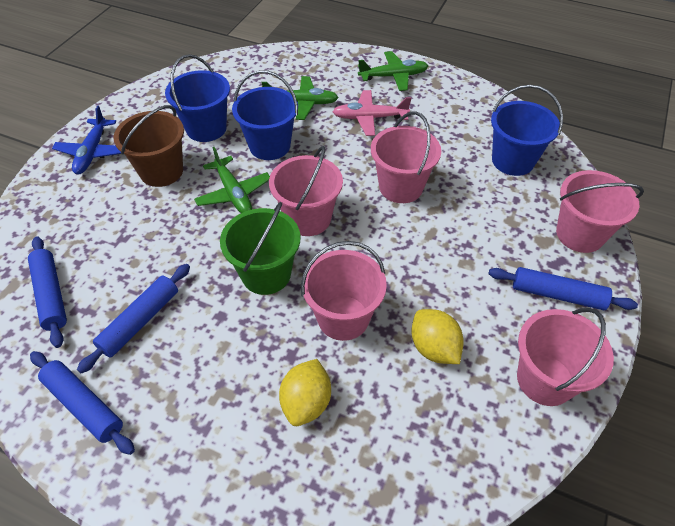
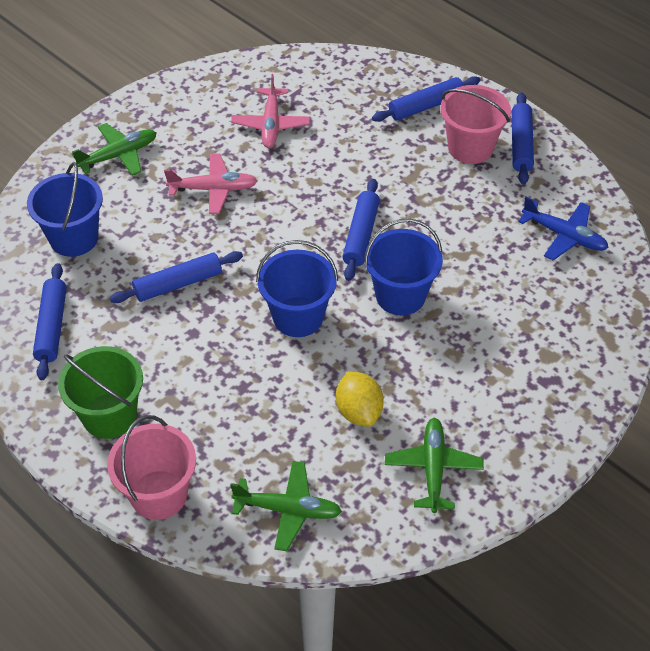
blue rolling pin: 4 -> 5
brown bucket: 1 -> 0
pink bucket: 5 -> 2
pink plane: 1 -> 2
yellow lemon: 2 -> 1

